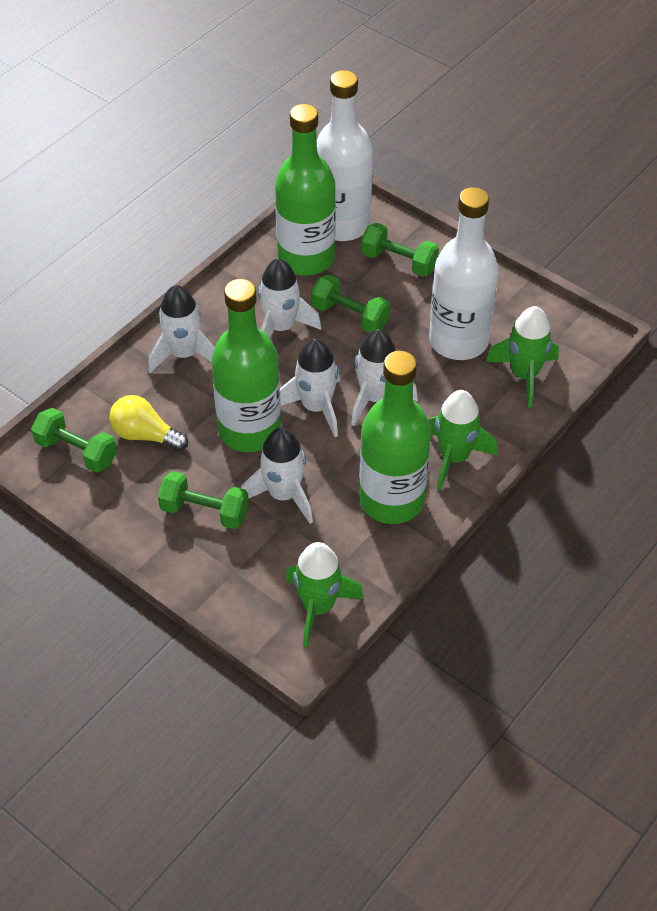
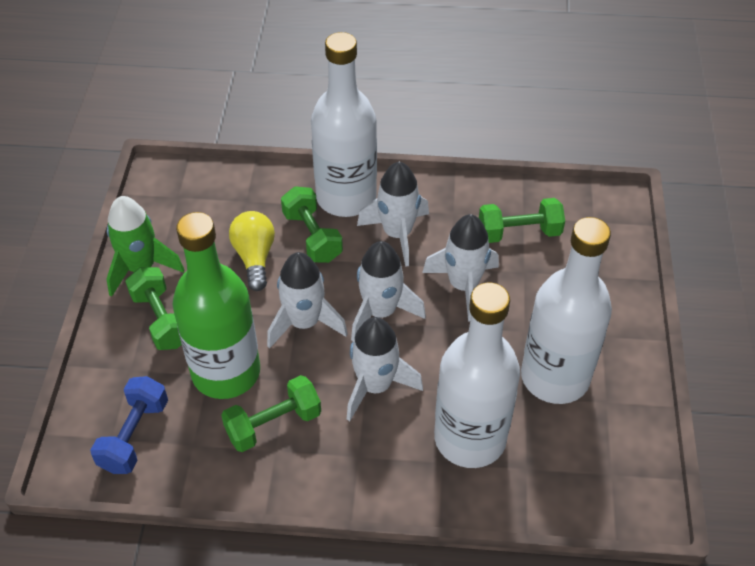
blue dumbbell: 0 -> 1
green bottle: 3 -> 1
green rocket: 3 -> 1
white bottle: 2 -> 3

